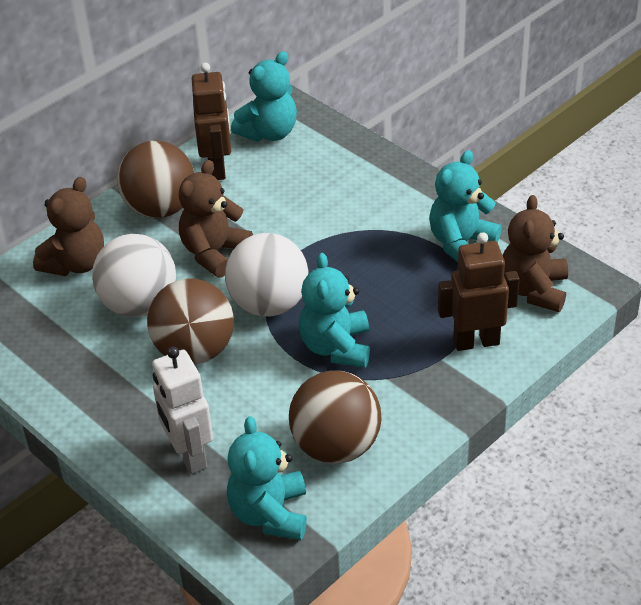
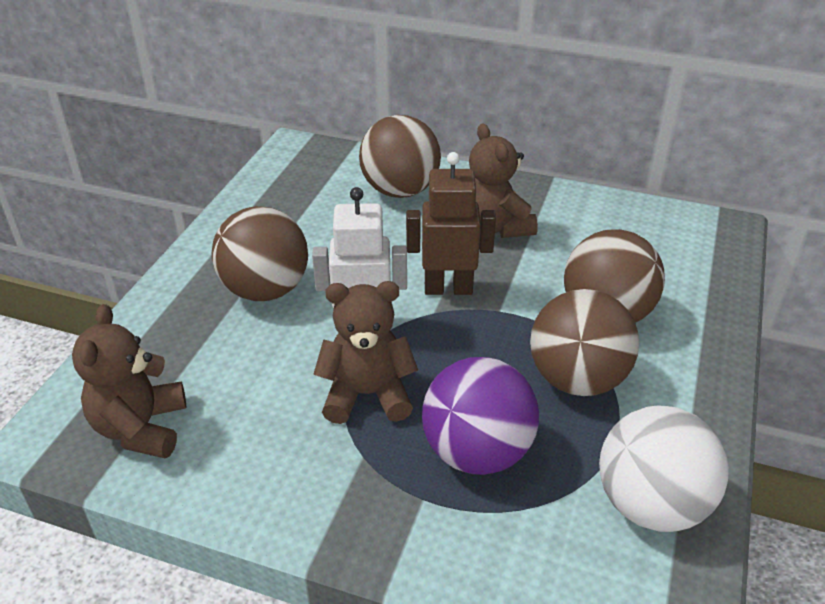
brown ball: 3 -> 4
brown robot: 2 -> 1
purple ball: 0 -> 1
turquoise teddy bear: 4 -> 0
white ball: 2 -> 1

